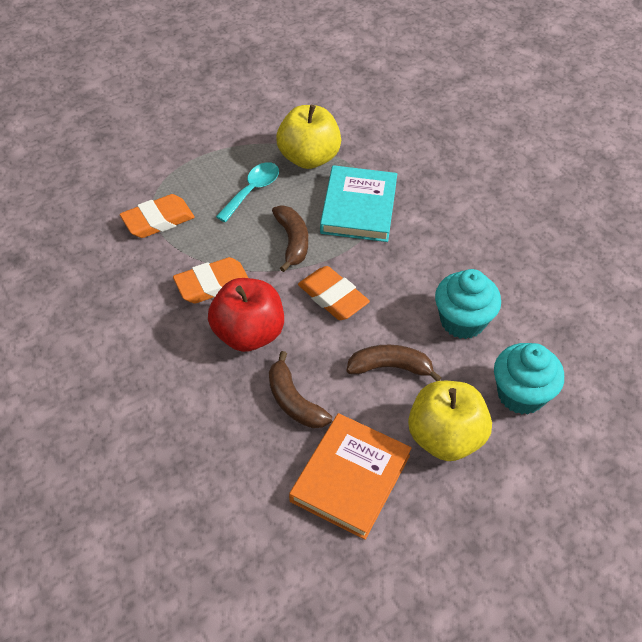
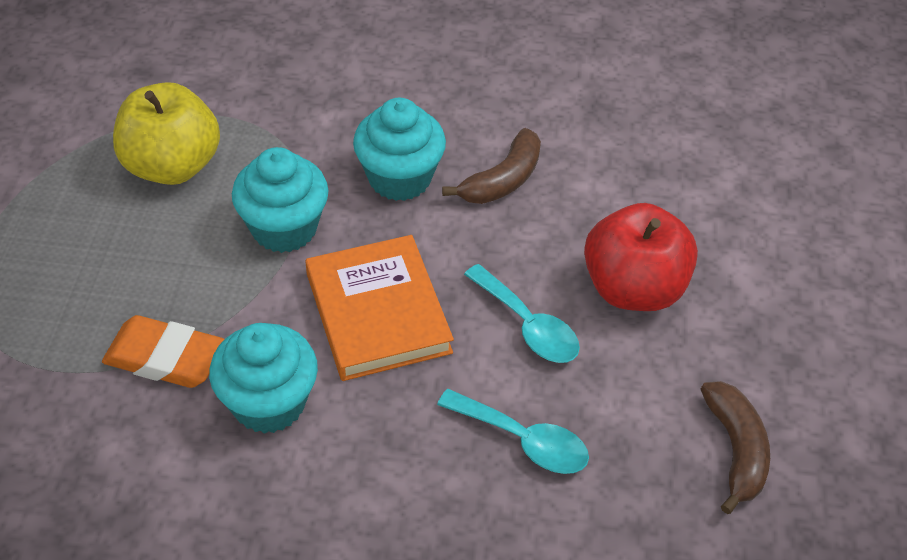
brown banana: 3 -> 2
orange eraser: 3 -> 1
turquoise book: 1 -> 0
turquoise cupcake: 2 -> 3
turquoise spoon: 1 -> 2
yellow apple: 2 -> 1

